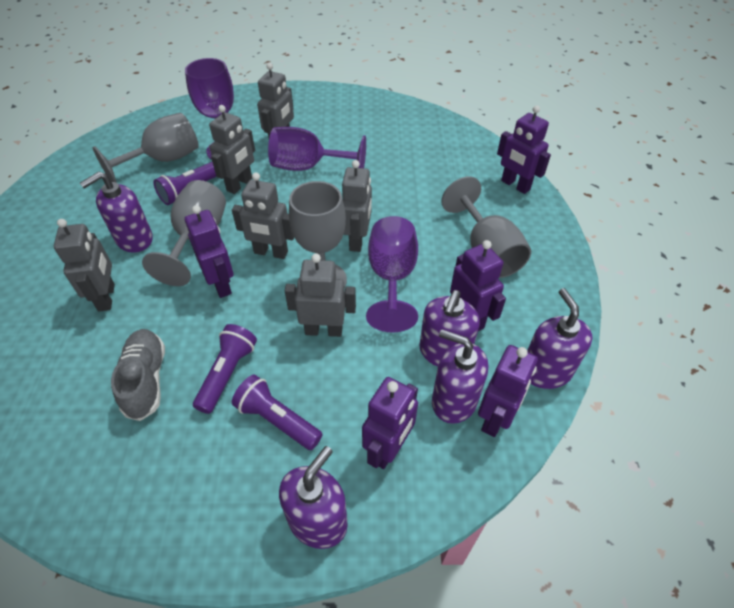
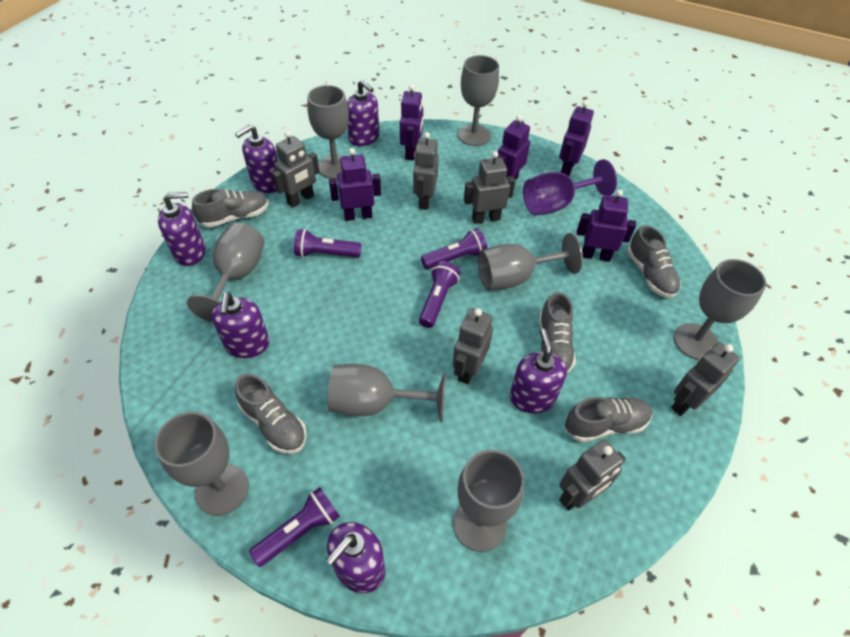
grey goblet: 4 -> 8
grey shoe: 1 -> 5
purple flashlight: 3 -> 4
purple goblet: 3 -> 1
purple soap dispenser: 5 -> 6

